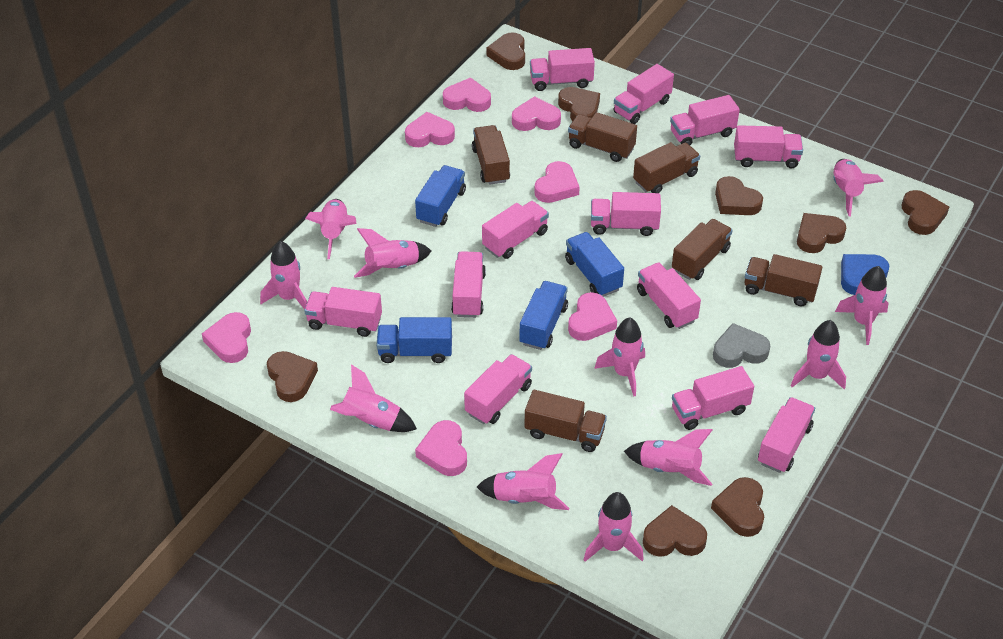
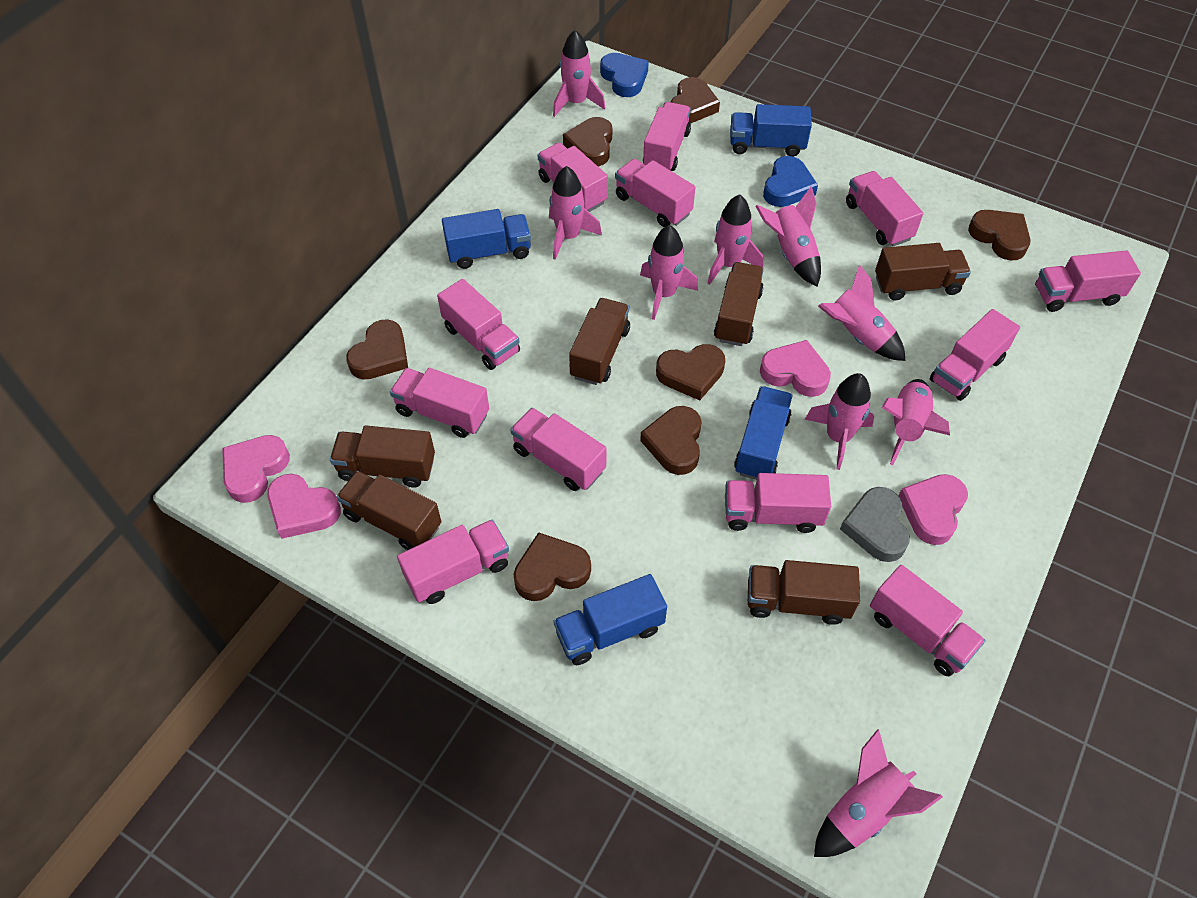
blue heart: 1 -> 2
brown heart: 8 -> 7
pink heart: 7 -> 4
pink rocket: 11 -> 9

